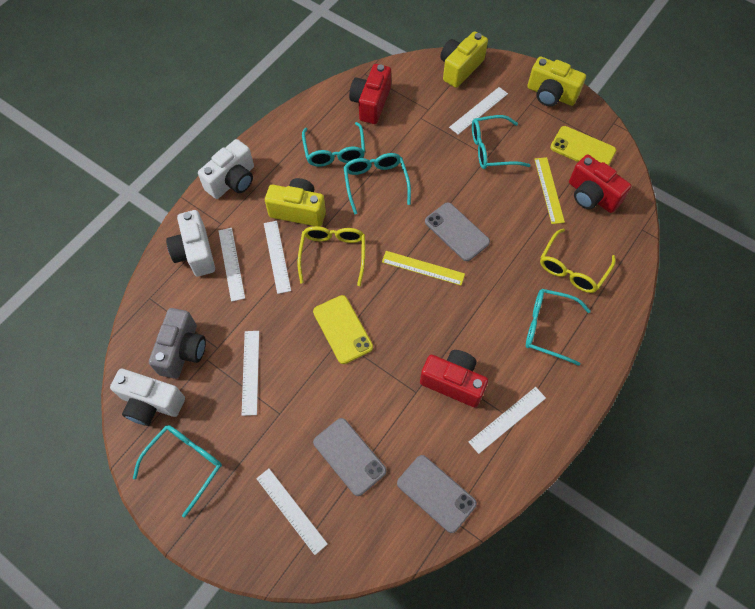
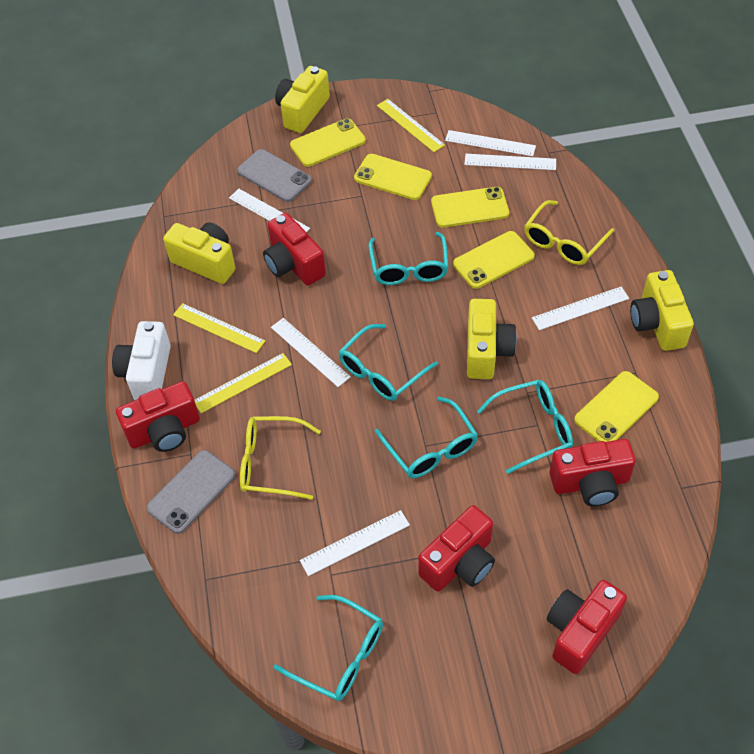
grey camera: 1 -> 0
grey phone: 3 -> 2
red camera: 3 -> 5
white camera: 3 -> 1
yellow camera: 3 -> 4
yellow phone: 2 -> 5
yellow ruler: 2 -> 3

